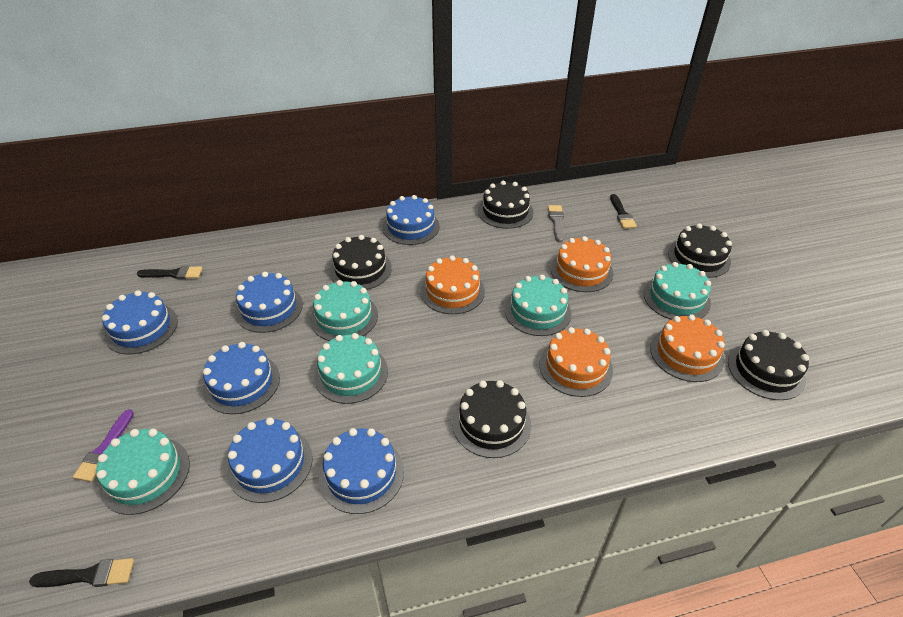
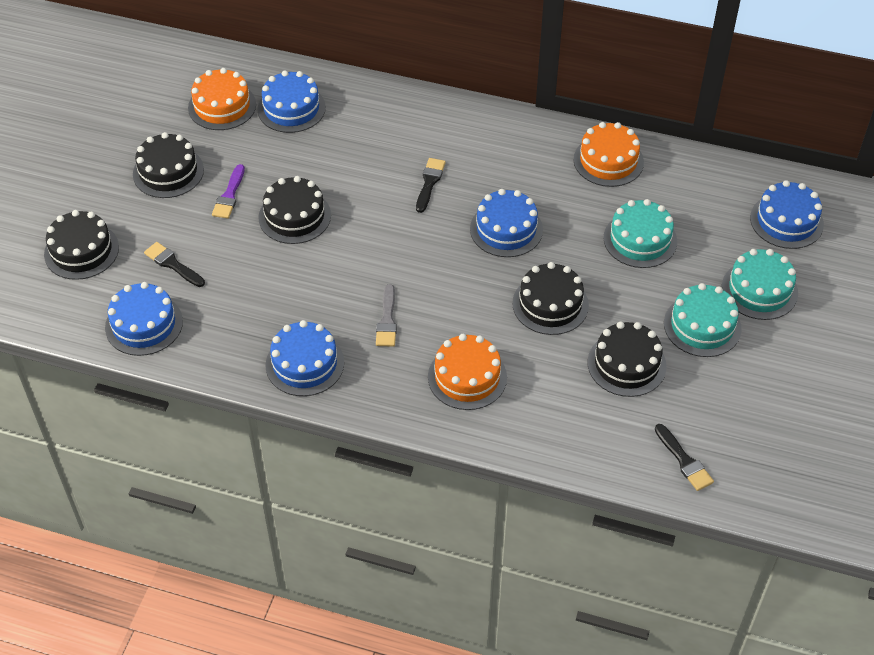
blue cake: 6 -> 5
orange cake: 4 -> 3
turquoise cake: 5 -> 3

